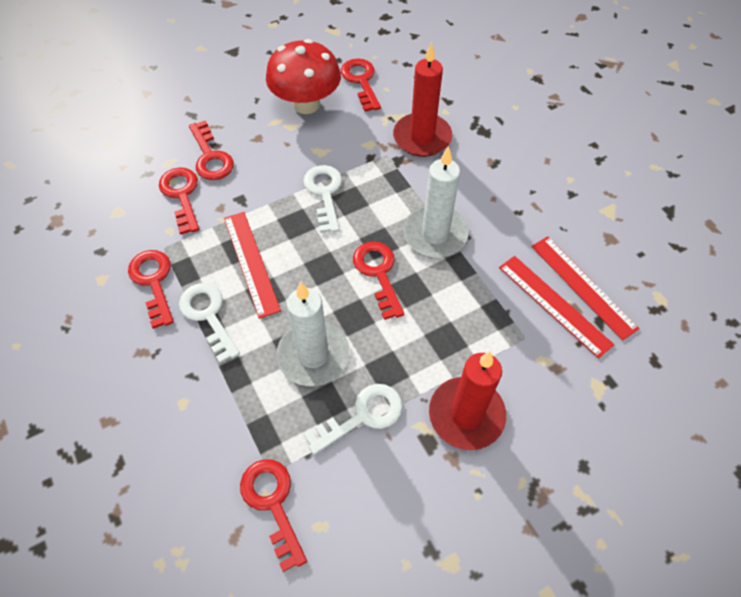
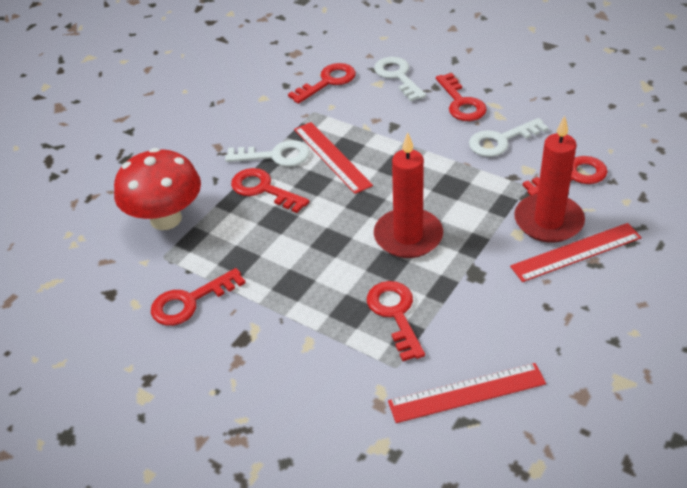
white candle: 2 -> 0

